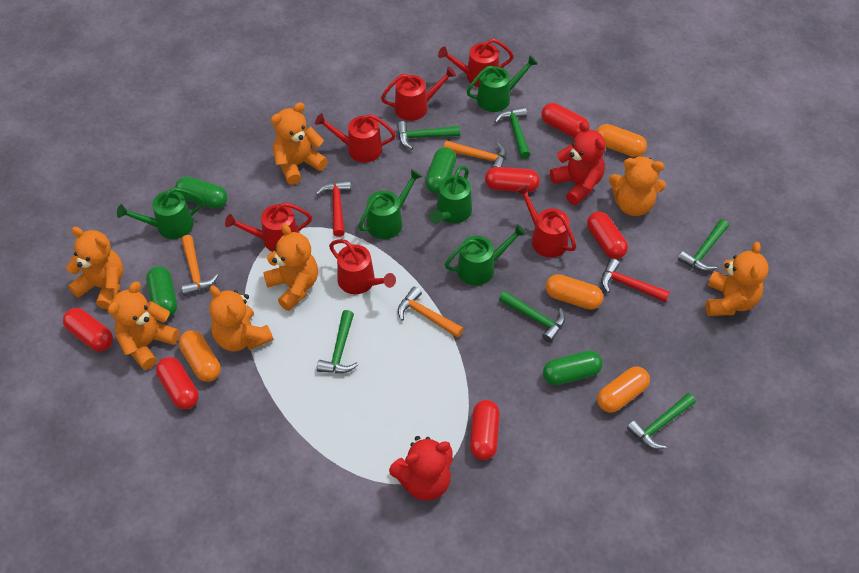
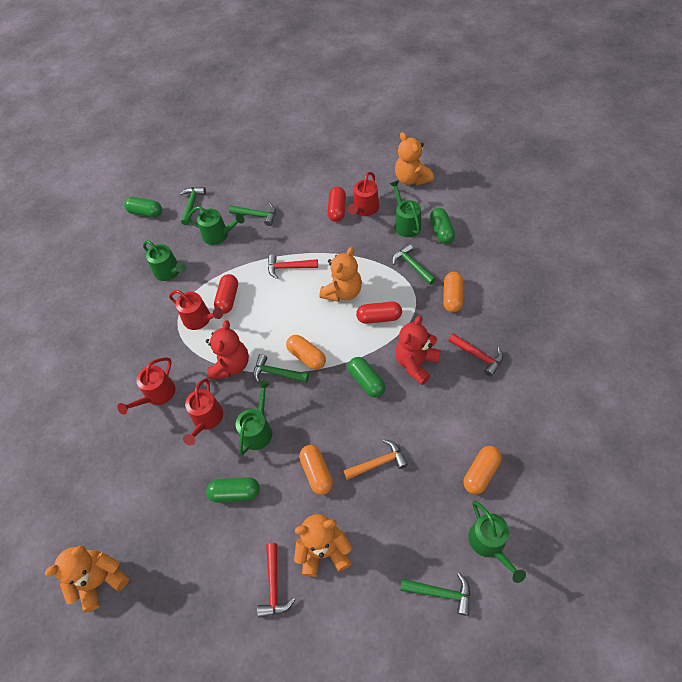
green hammer: 6 -> 5
orange hammer: 3 -> 1
orange teddy bear: 7 -> 4
red capsule: 6 -> 3
red hammer: 2 -> 3
red watering can: 6 -> 4

